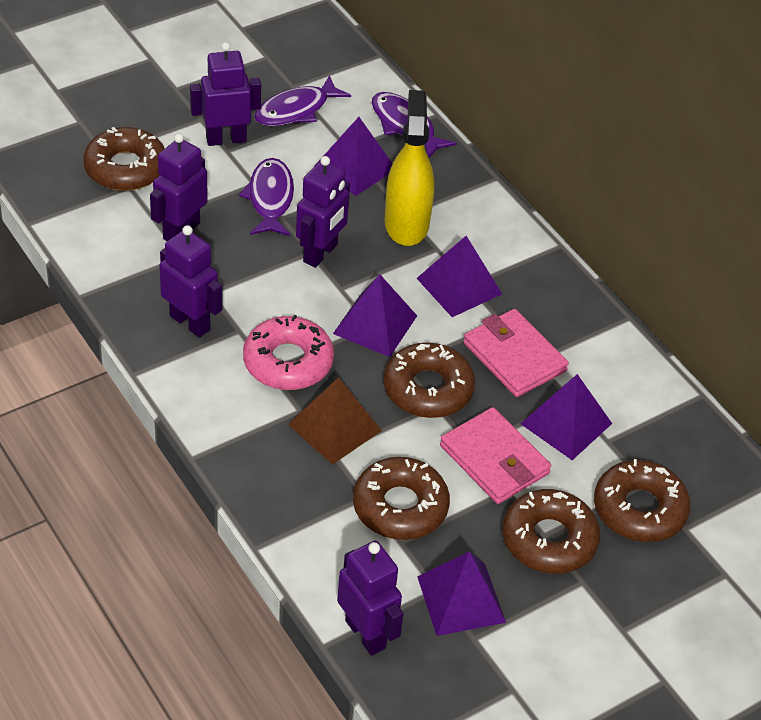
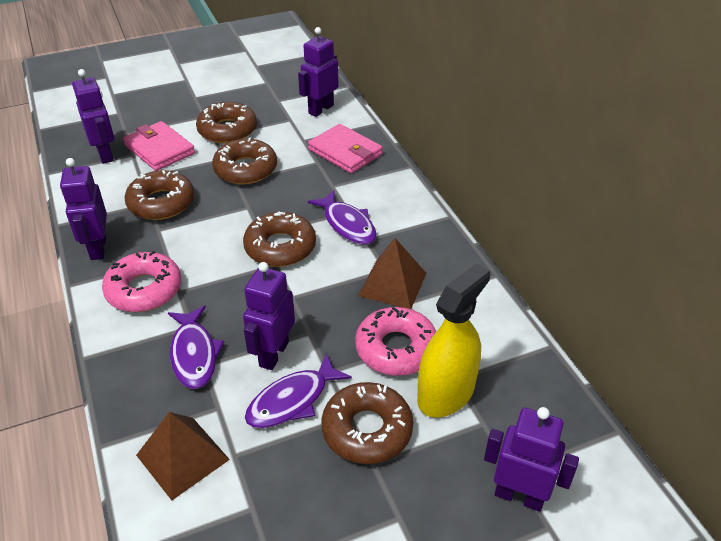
brown pyramid: 1 -> 2
pink donut: 1 -> 2
purple pyramid: 5 -> 0

